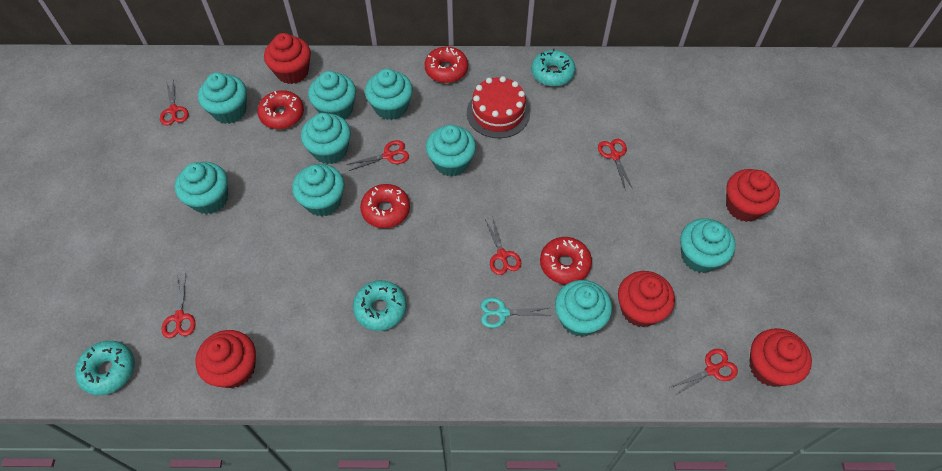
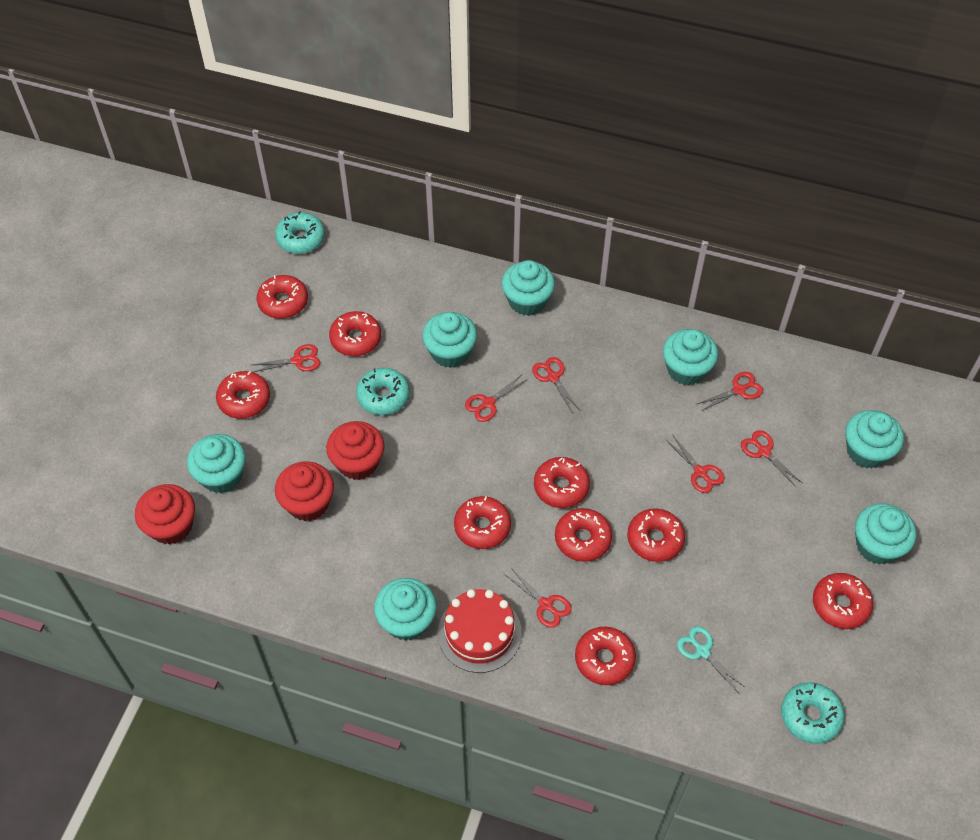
red cupcake: 5 -> 3
red donut: 4 -> 9
red scissors: 6 -> 7
turquoise cupcake: 9 -> 7

